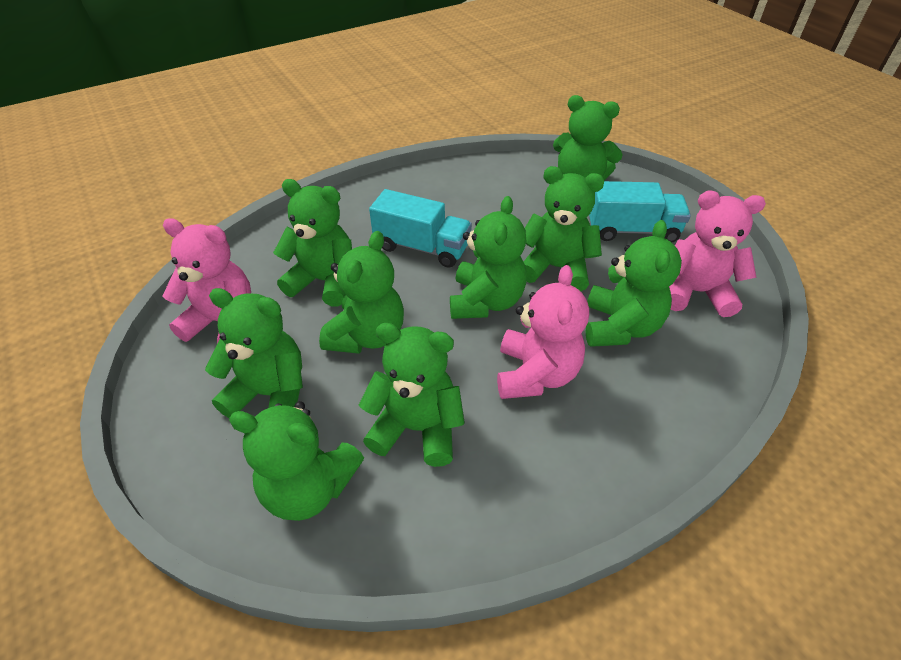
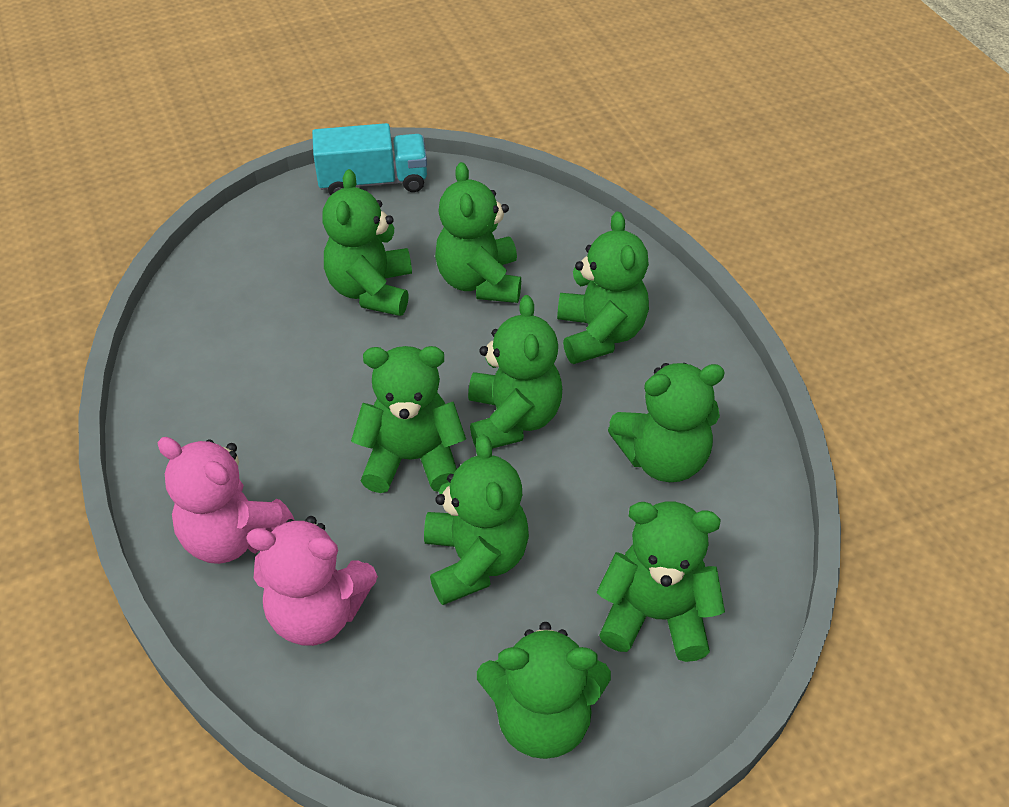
pink teddy bear: 3 -> 2
turquoise truck: 2 -> 1

